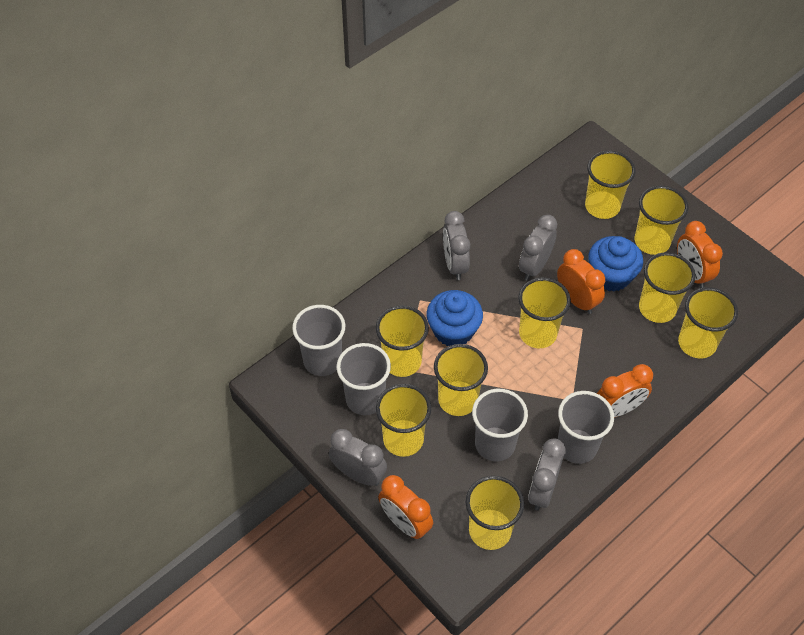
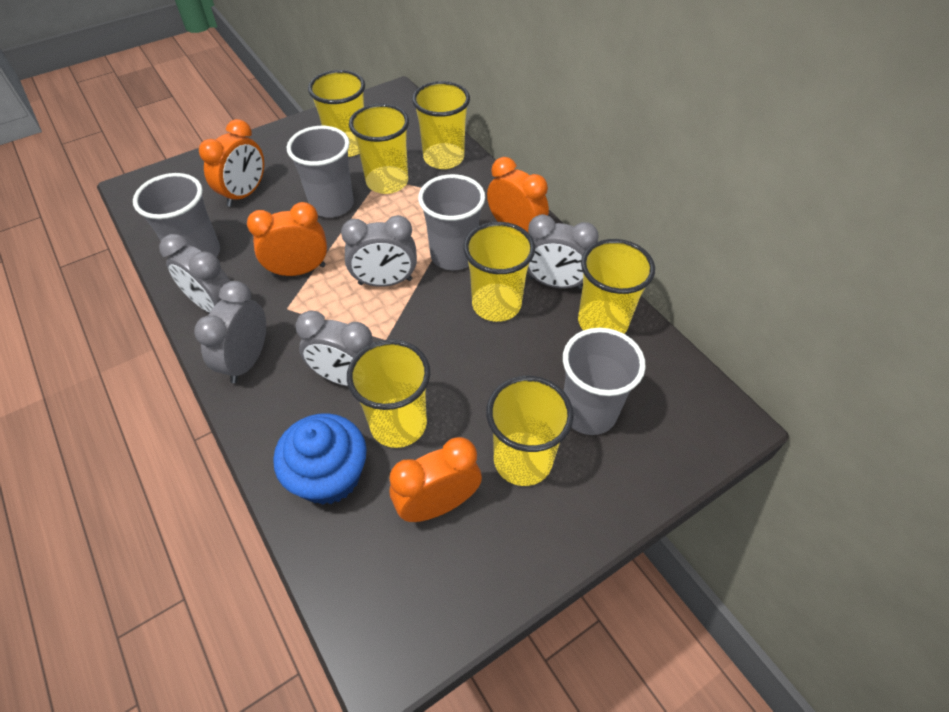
blue cupcake: 2 -> 1
grey clock: 4 -> 5
yellow cup: 9 -> 7

